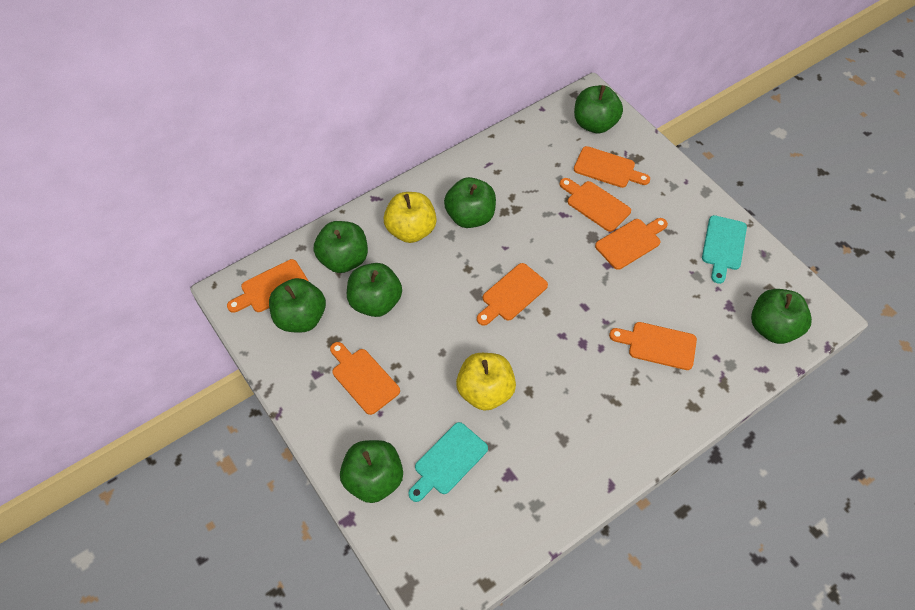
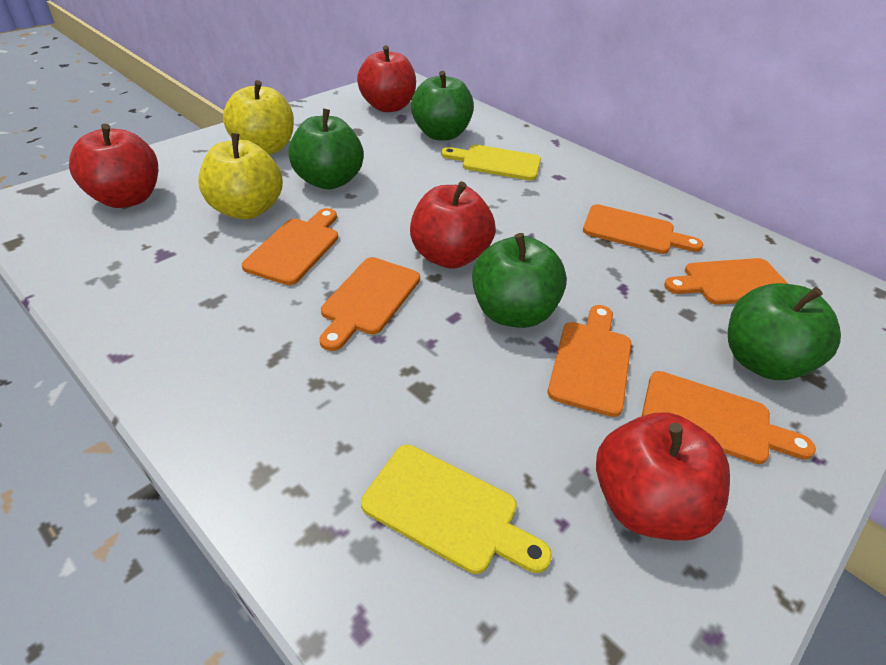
green apple: 7 -> 4
orange cutting board: 7 -> 6
red apple: 0 -> 4
turquoise cutting board: 2 -> 0
yellow cutting board: 0 -> 2

